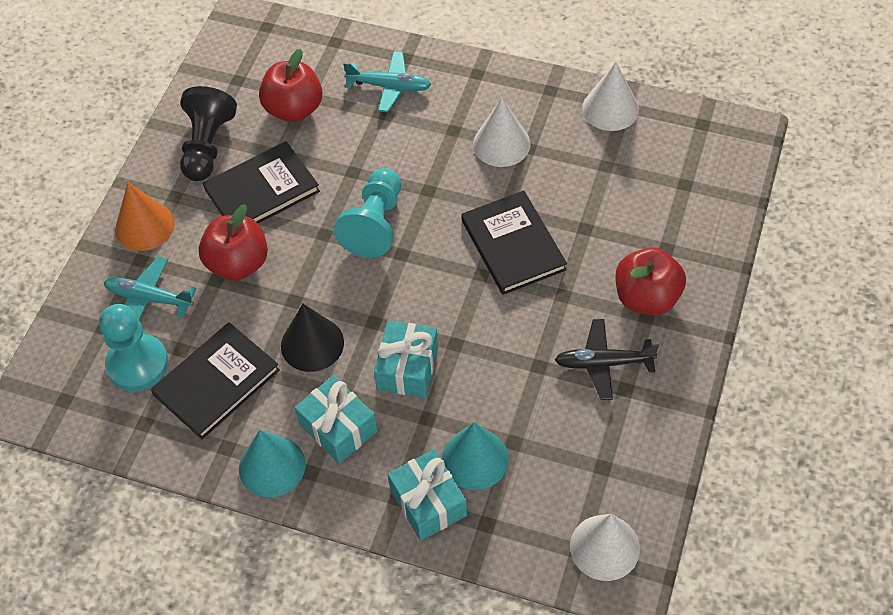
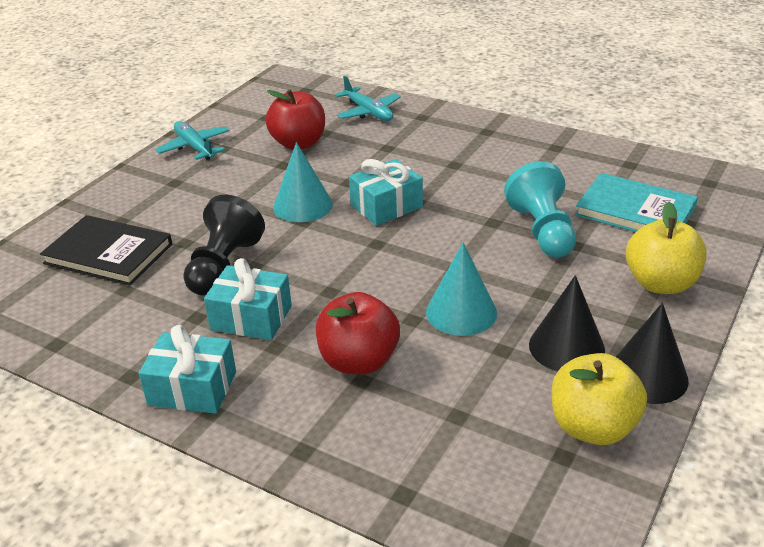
black book: 3 -> 1
black cone: 1 -> 2
black plane: 1 -> 0
orange cone: 1 -> 0
red apple: 3 -> 2
turquoise book: 0 -> 1
turquoise pawn: 2 -> 1
white cone: 3 -> 0
yellow apple: 0 -> 2

